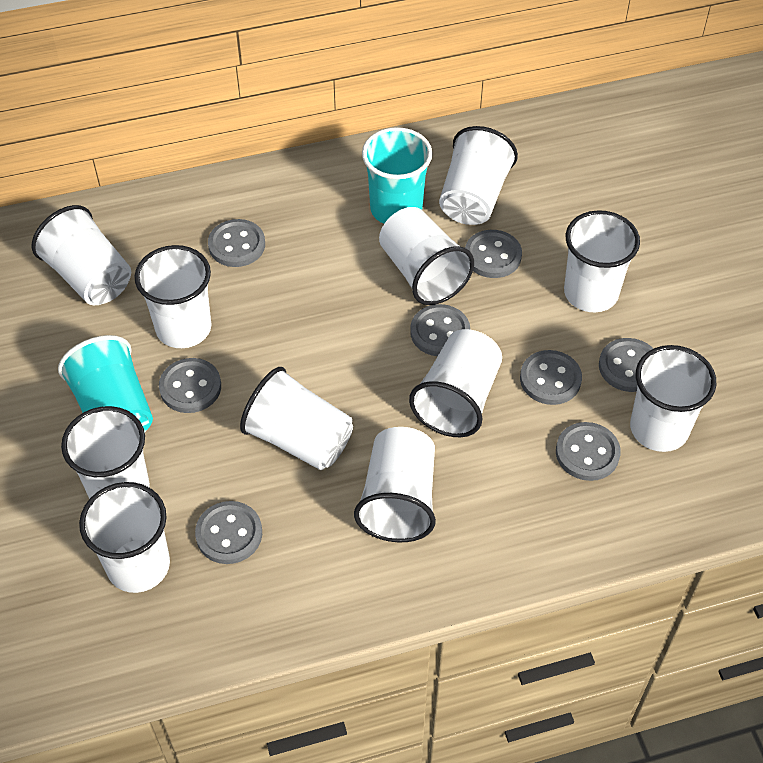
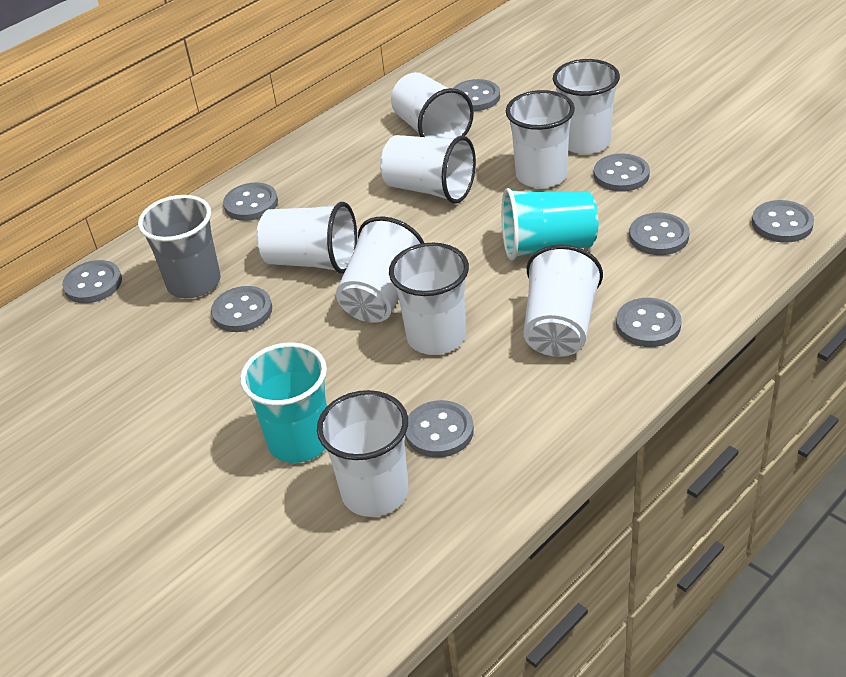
grey button: 8 -> 9
grey cup: 0 -> 1
white cup: 11 -> 9

